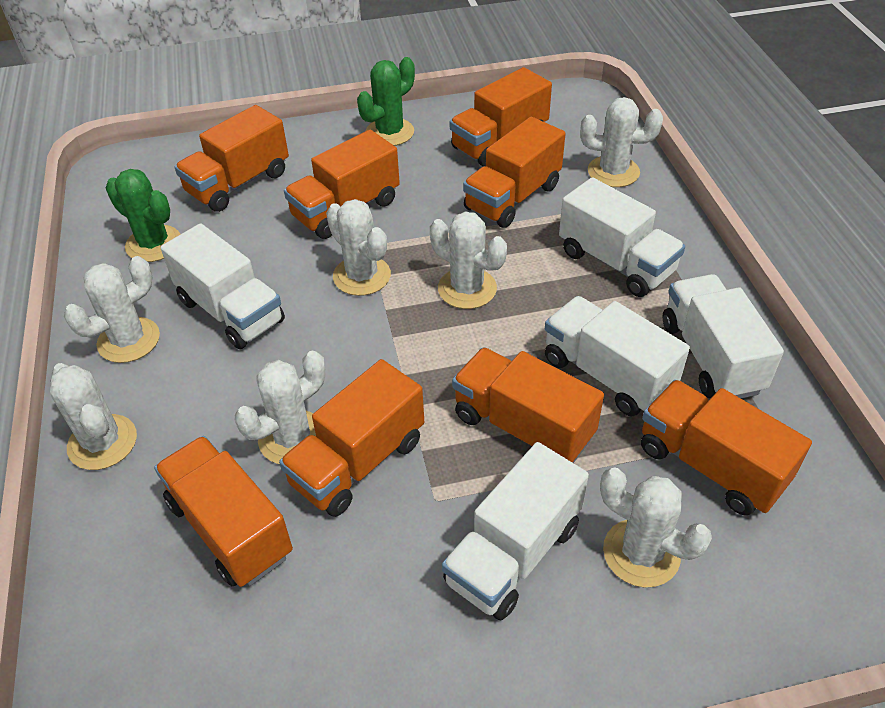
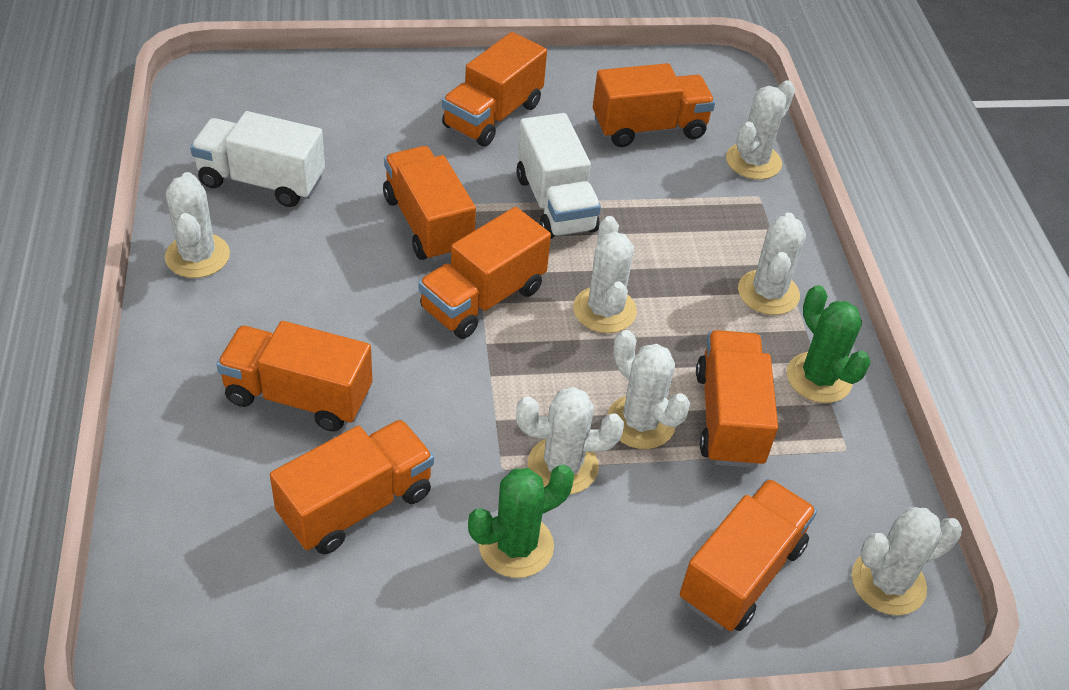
white truck: 5 -> 2

